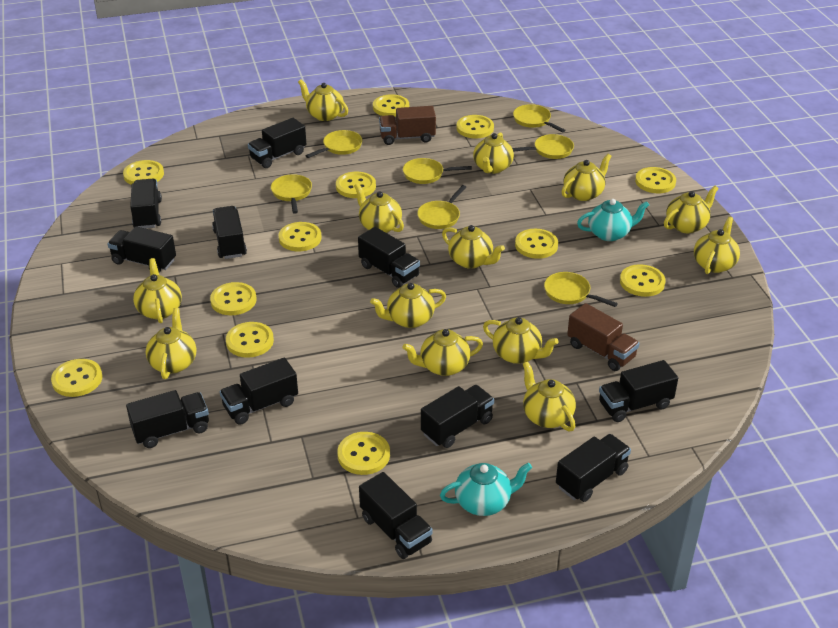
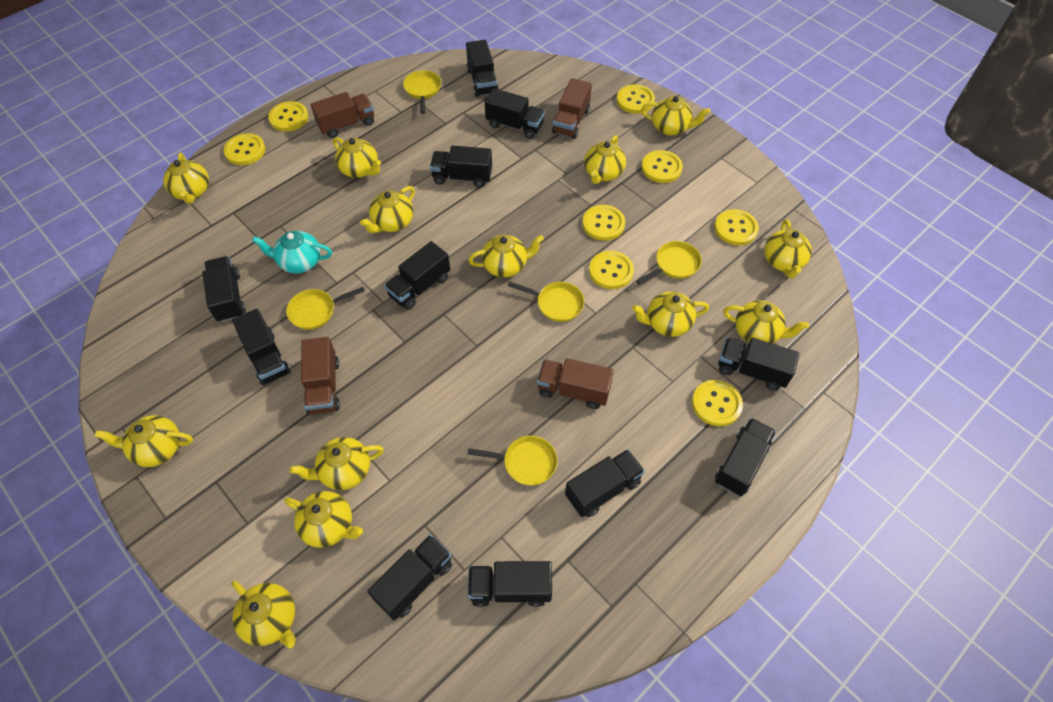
brown truck: 2 -> 4
turquoise teapot: 2 -> 1
yellow button: 12 -> 8
yellow pan: 7 -> 5

